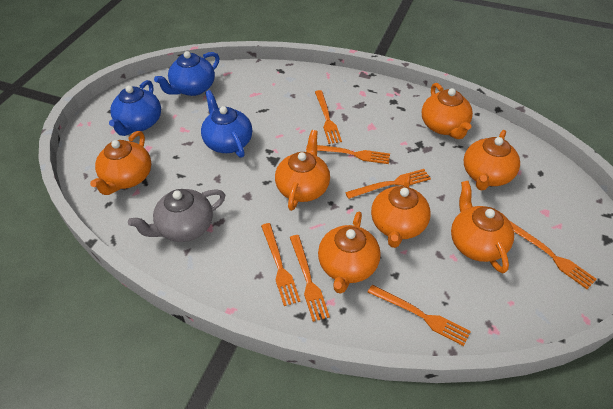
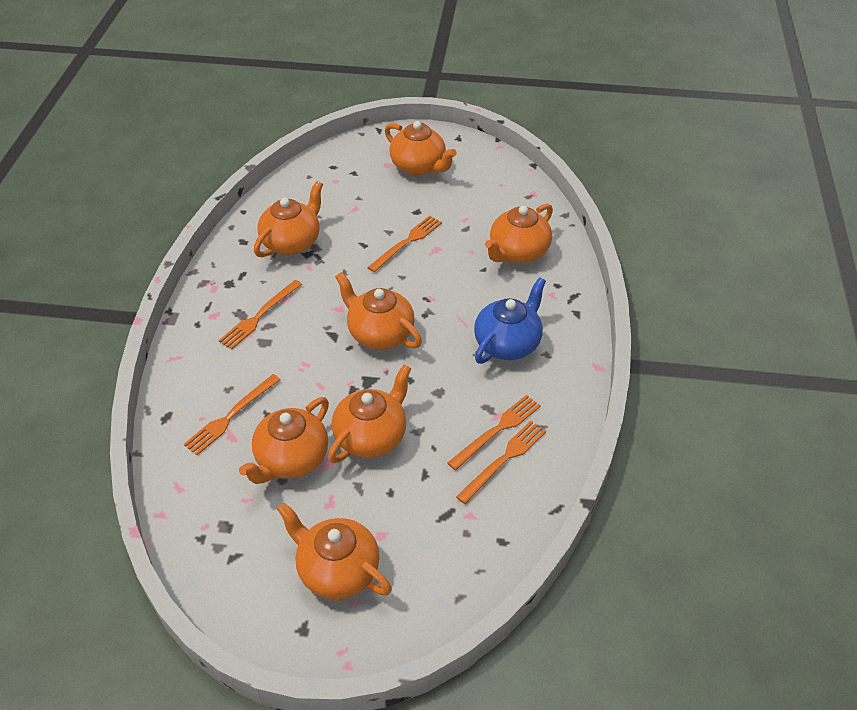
blue teapot: 3 -> 1
grey teapot: 1 -> 0
orange fork: 7 -> 5

